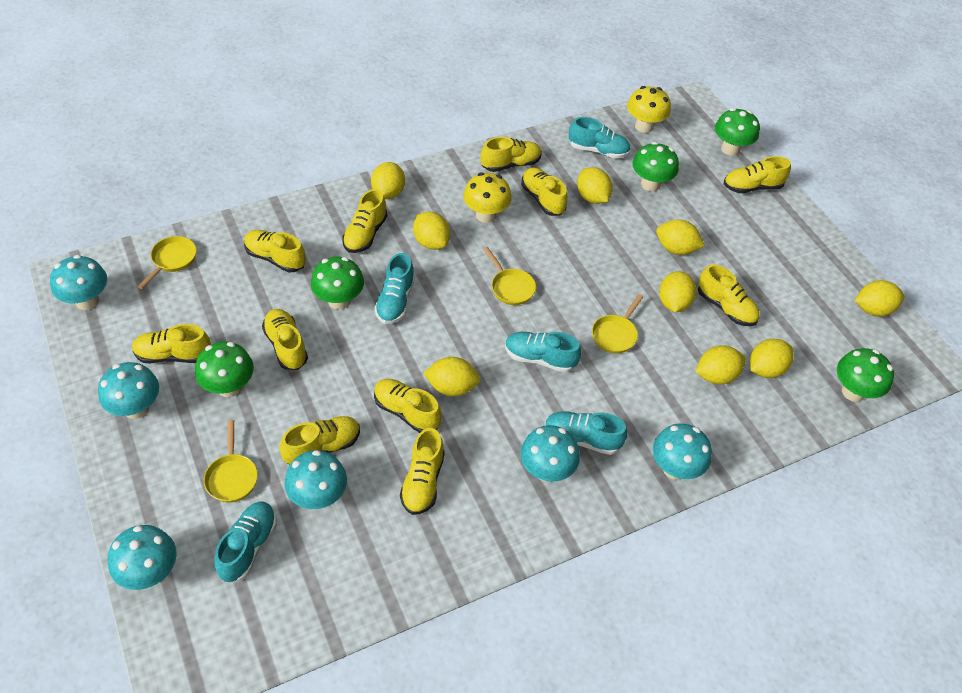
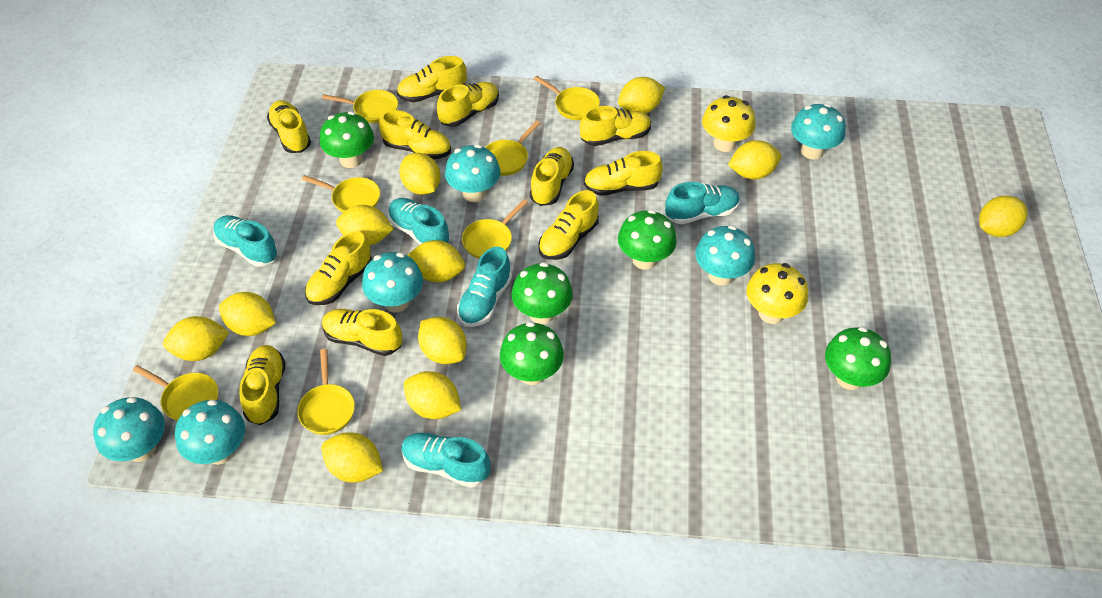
yellow lemon: 9 -> 11
yellow pan: 4 -> 7

